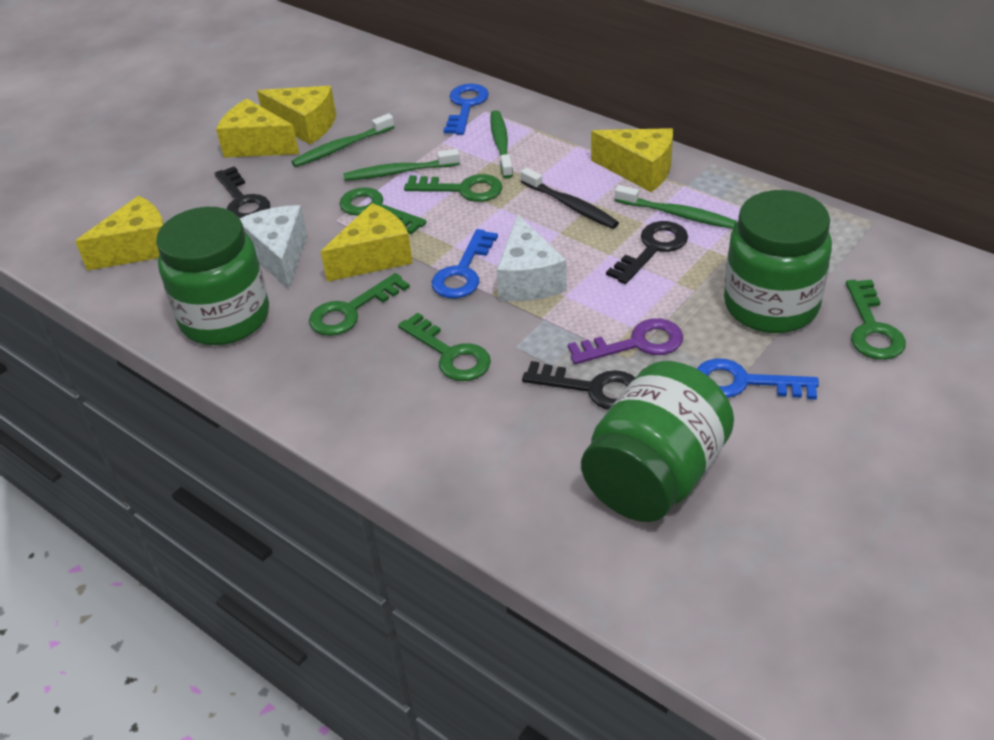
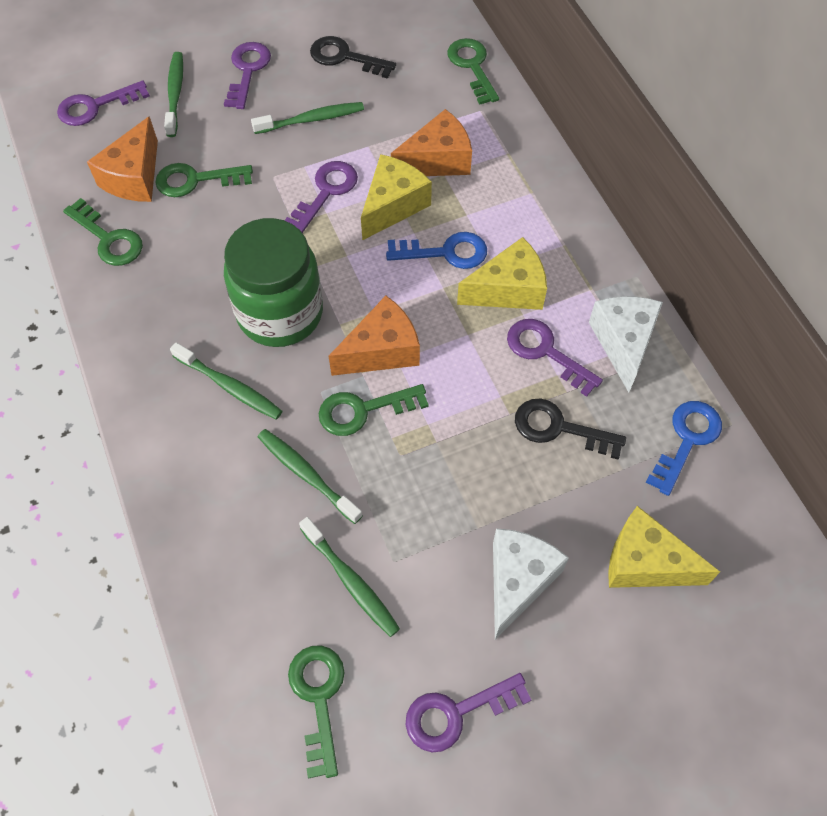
black key: 3 -> 2
black toothbrush: 1 -> 0
blue key: 3 -> 2
green jar: 3 -> 1
green toothbrush: 4 -> 5
orange cheese: 0 -> 3
purple key: 1 -> 5
yellow cheese: 5 -> 3

